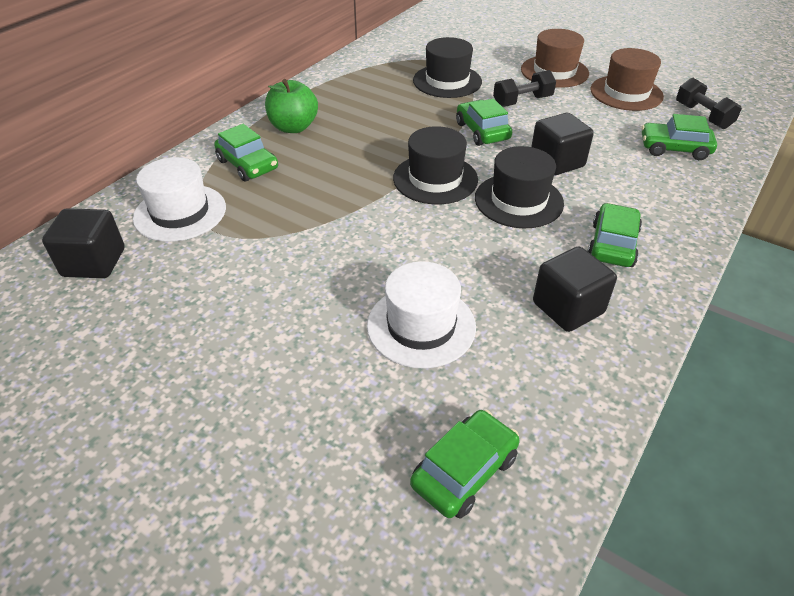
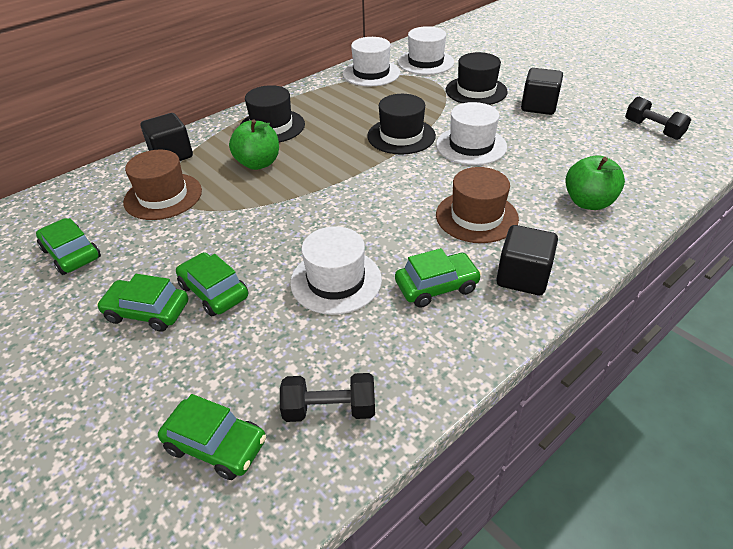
green apple: 1 -> 2
white hat: 2 -> 4

